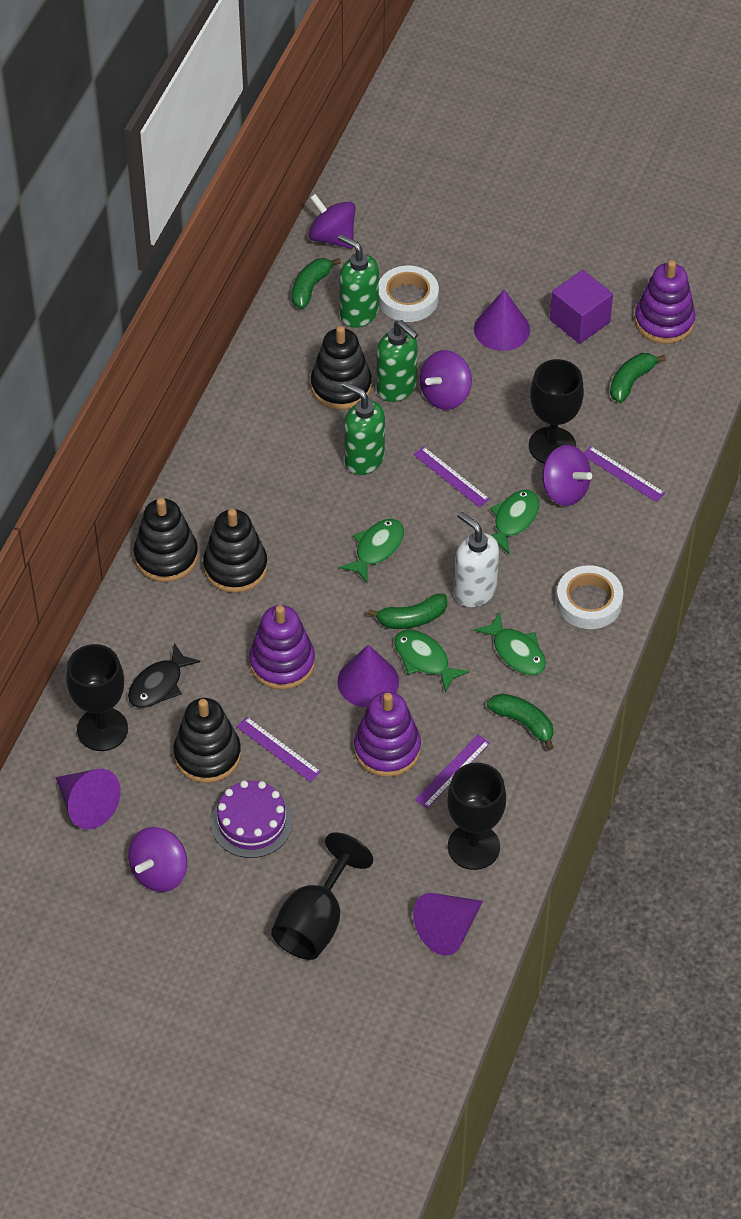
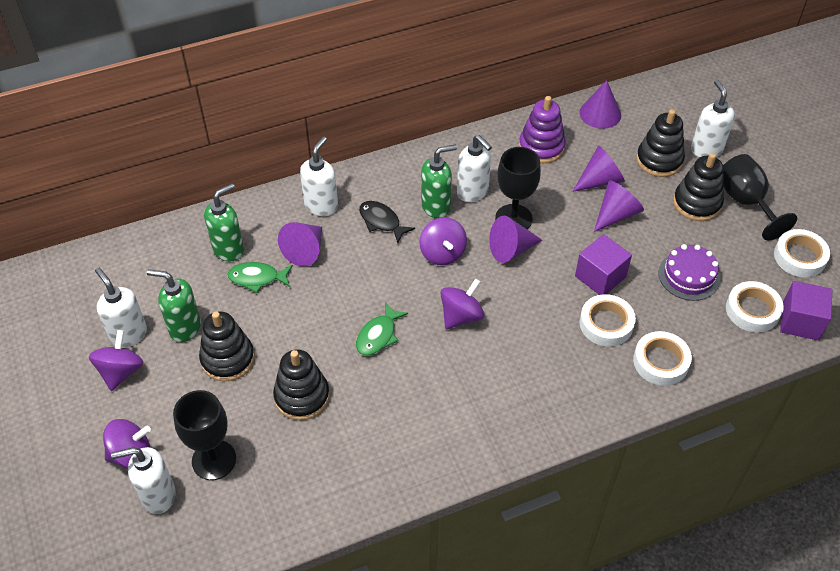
black goblet: 4 -> 3
green banana: 4 -> 0
green fish: 4 -> 2
purple cone: 4 -> 5
purple cube: 1 -> 2
purple ruler: 4 -> 0
purple stacking toy: 3 -> 1
white soap dispenser: 1 -> 5
white tape: 2 -> 4

